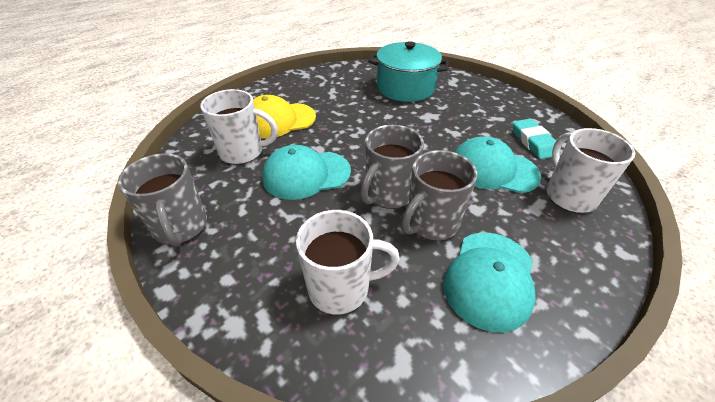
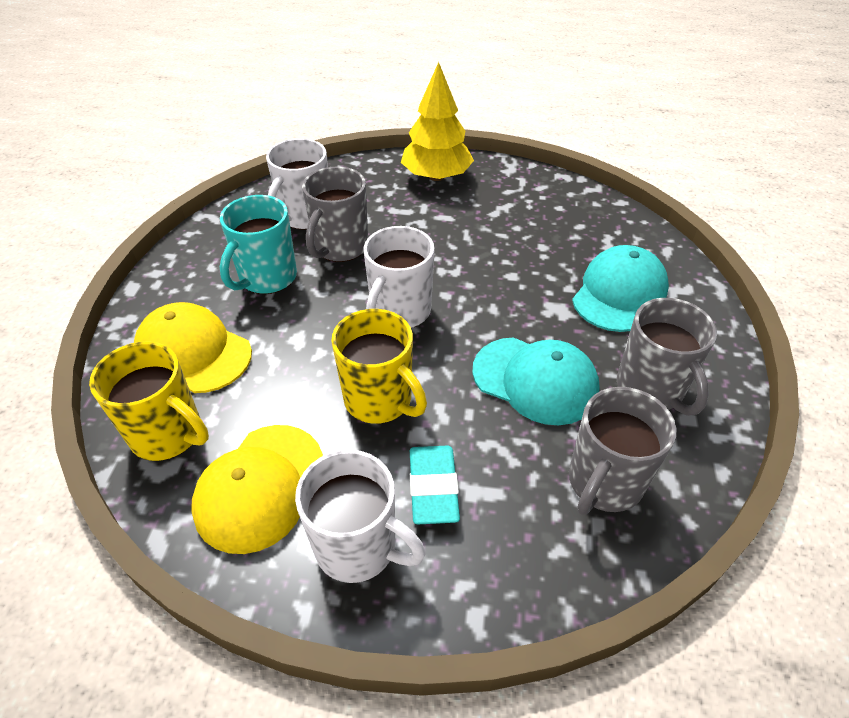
turquoise cap: 3 -> 2
turquoise mug: 0 -> 1
turquoise pot: 1 -> 0
yellow cap: 1 -> 2
yellow mug: 0 -> 2
yellow tree: 0 -> 1

